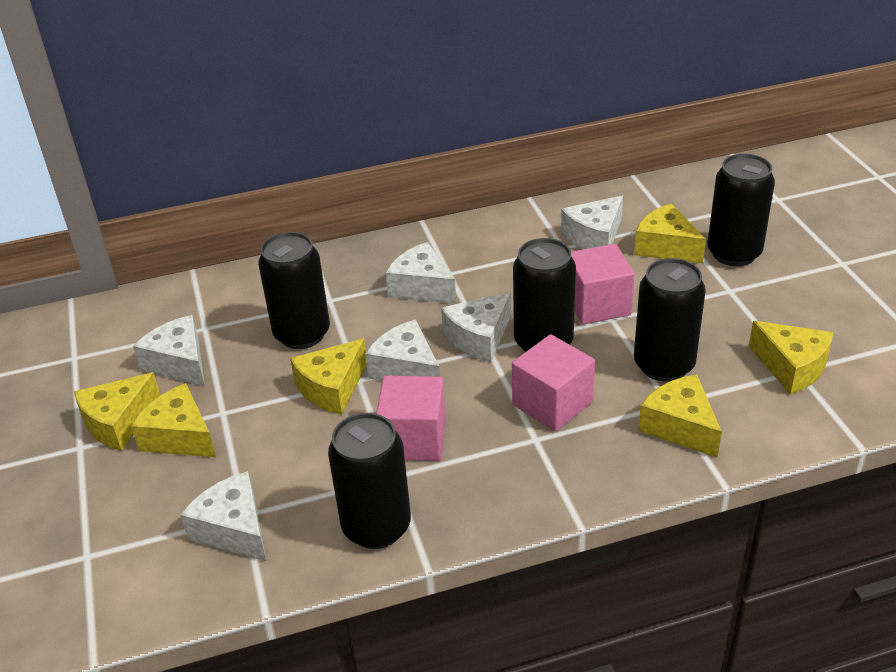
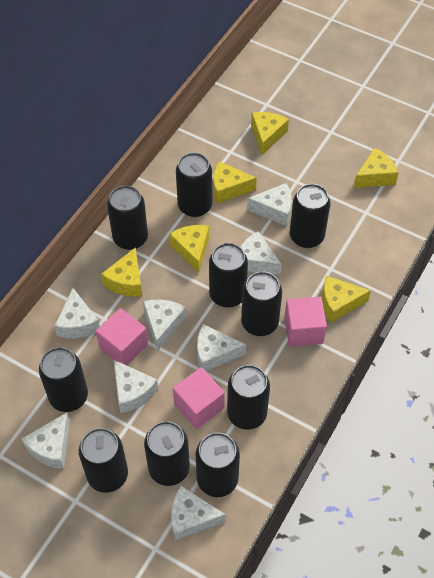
black can: 5 -> 10
white cheese: 6 -> 8

